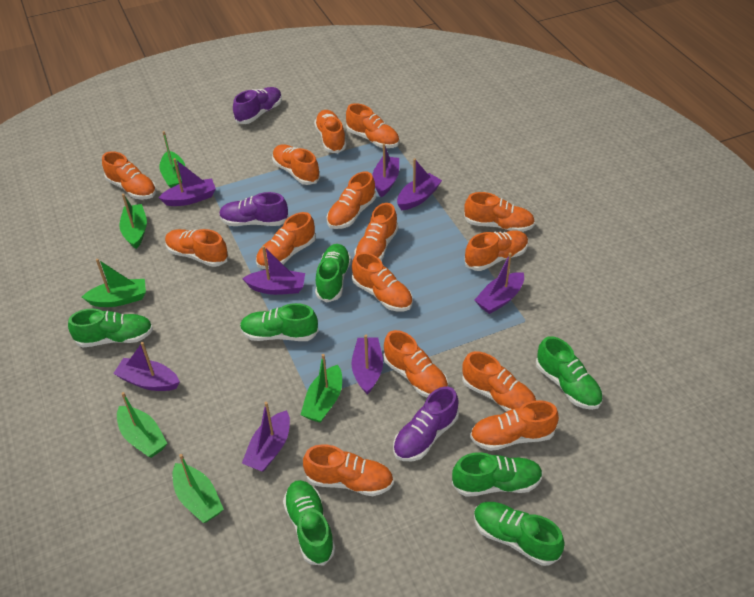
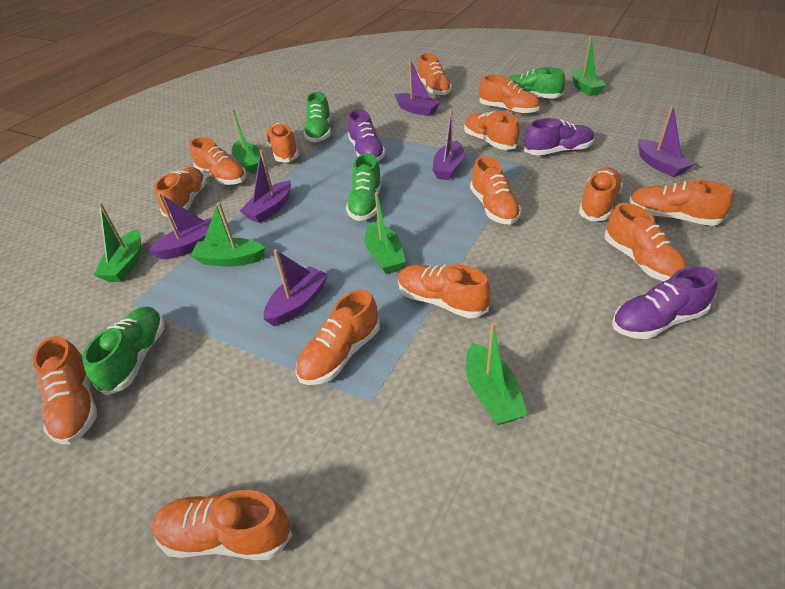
green shoe: 7 -> 4
orange shoe: 15 -> 14
purple boat: 8 -> 6

